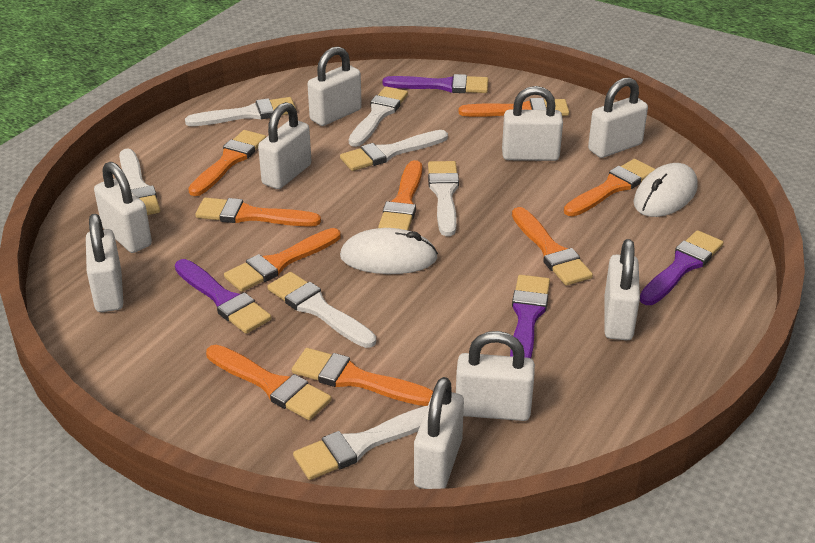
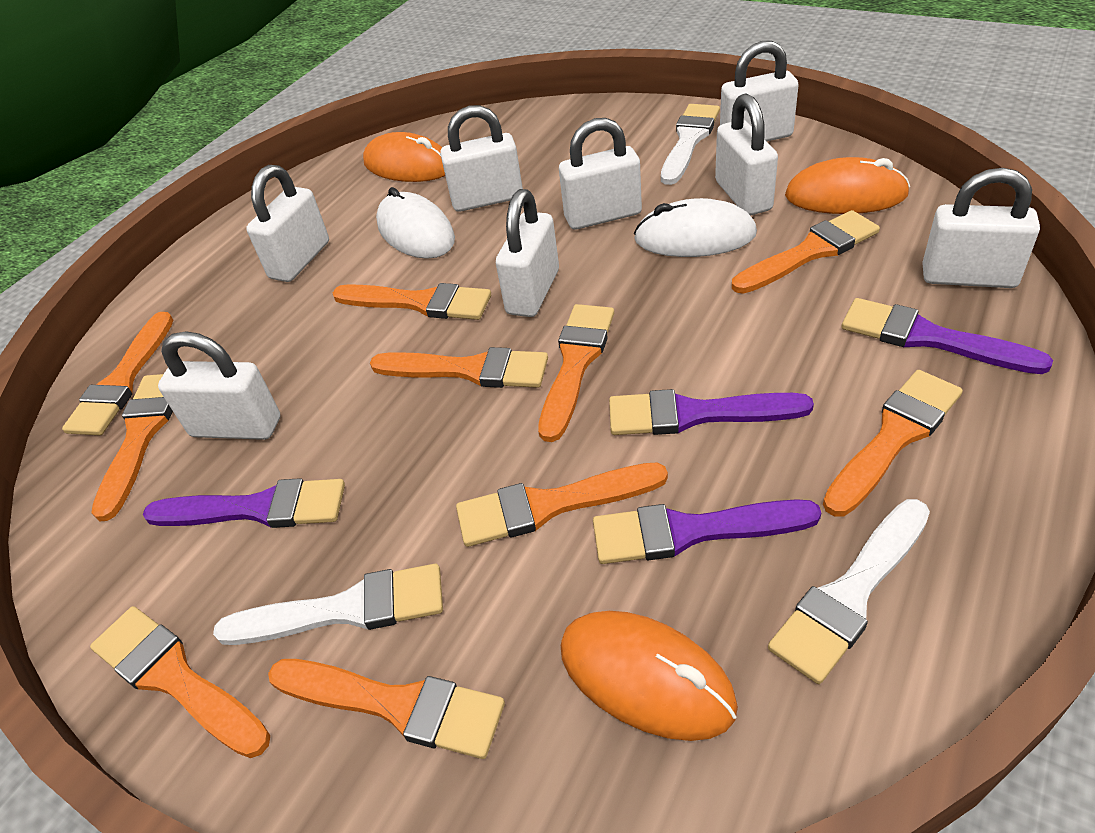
orange brush: 9 -> 10
orange mouse: 0 -> 3
white brush: 7 -> 3
white padlock: 9 -> 8

